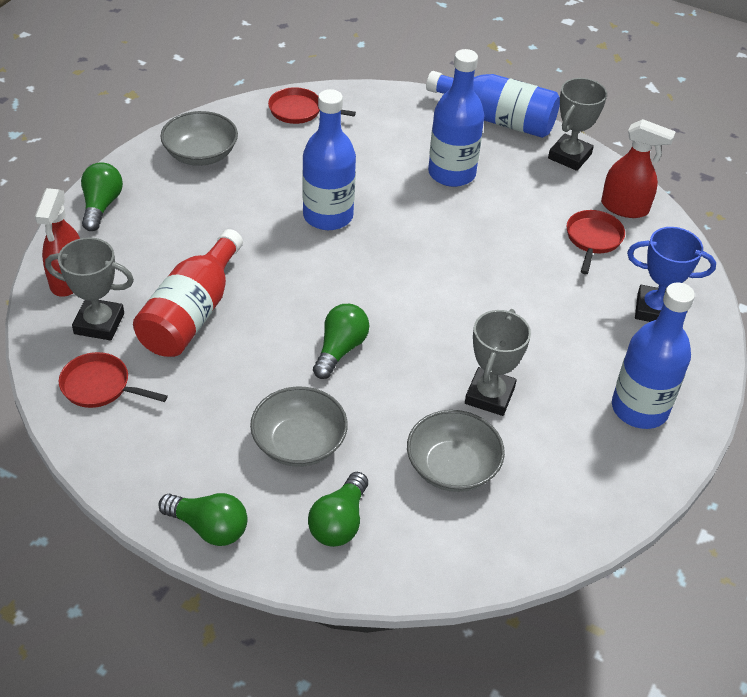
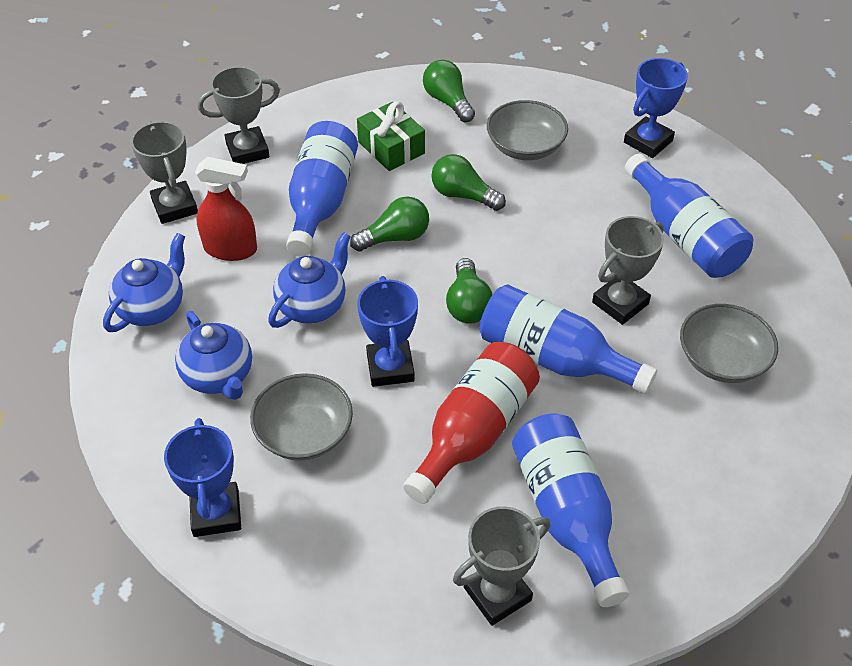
blue teapot: 0 -> 3
blue trophy: 1 -> 3
green gift: 0 -> 1
grey trophy: 3 -> 4
red pan: 3 -> 0
red spray bottle: 2 -> 1

